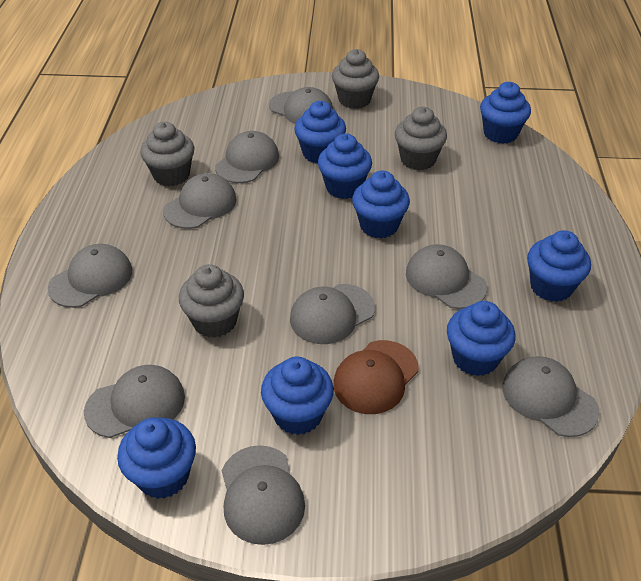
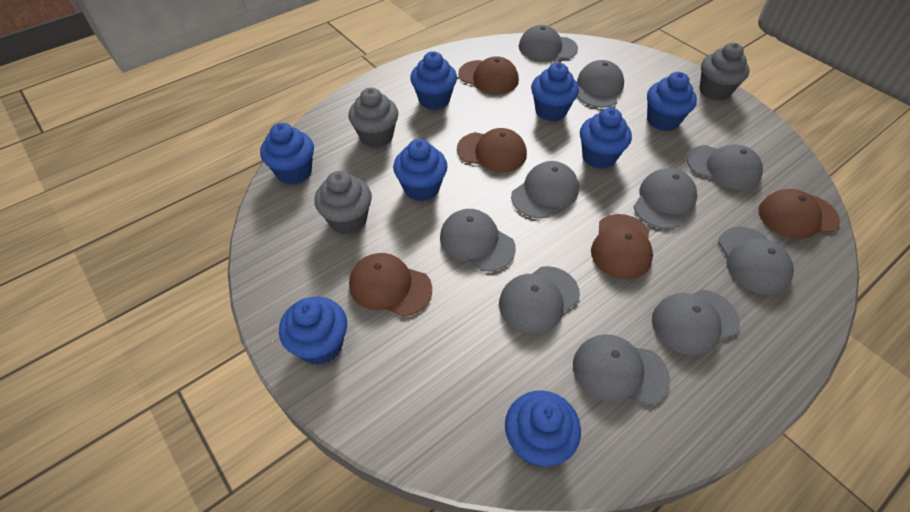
brown cap: 1 -> 5
grey cap: 9 -> 10
grey cupcake: 4 -> 3

